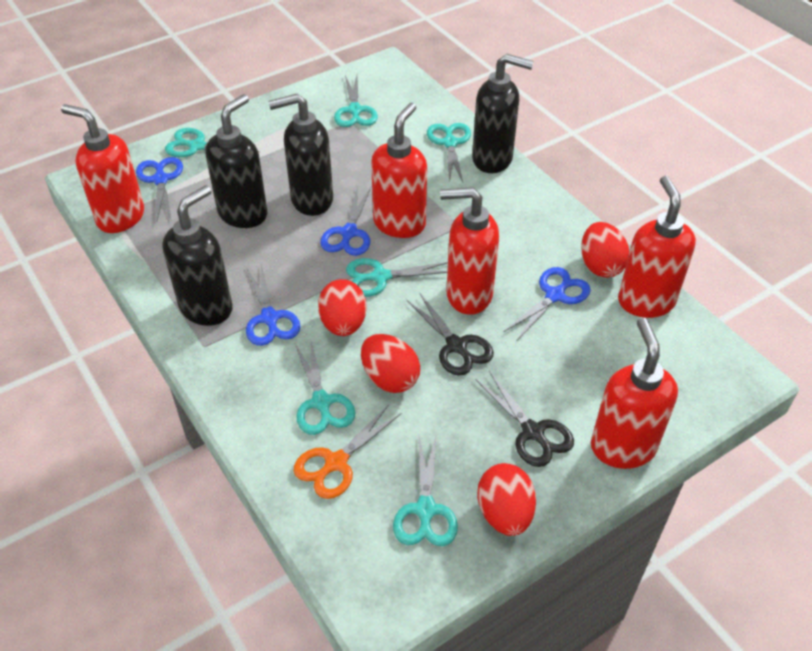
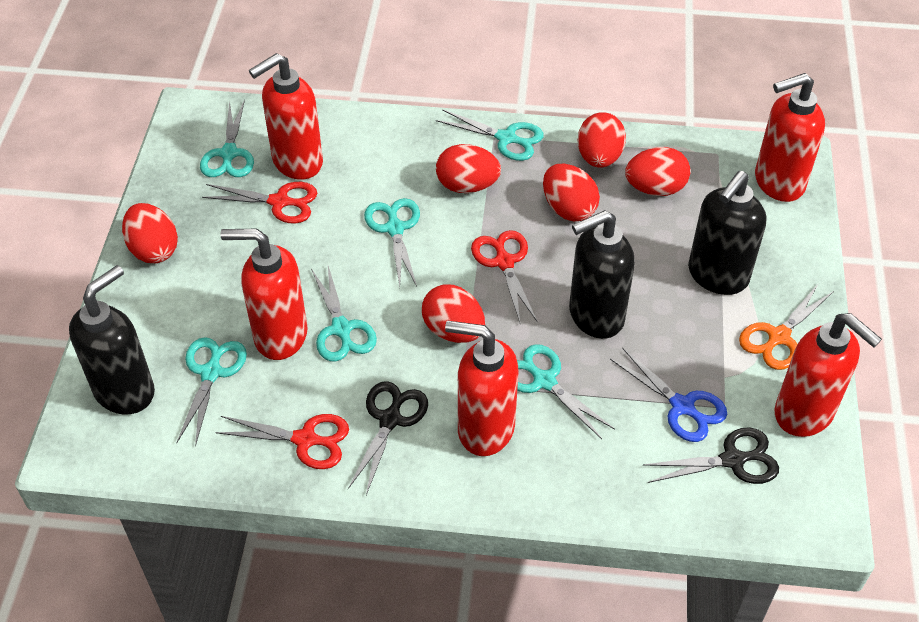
black soap dispenser: 4 -> 3
blue scissors: 4 -> 1
red egg: 4 -> 6
red scissors: 0 -> 3

